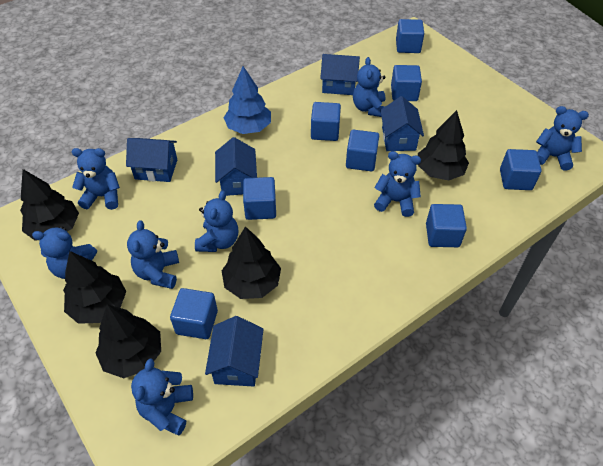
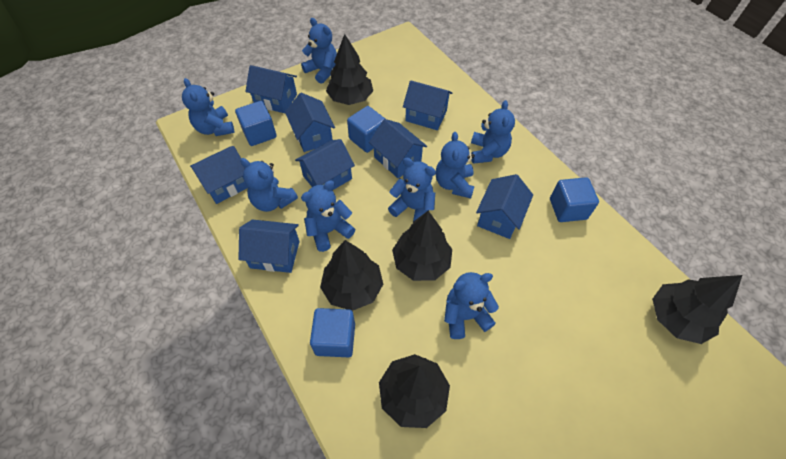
blue cube: 8 -> 4
blue house: 5 -> 8
blue tree: 1 -> 0

